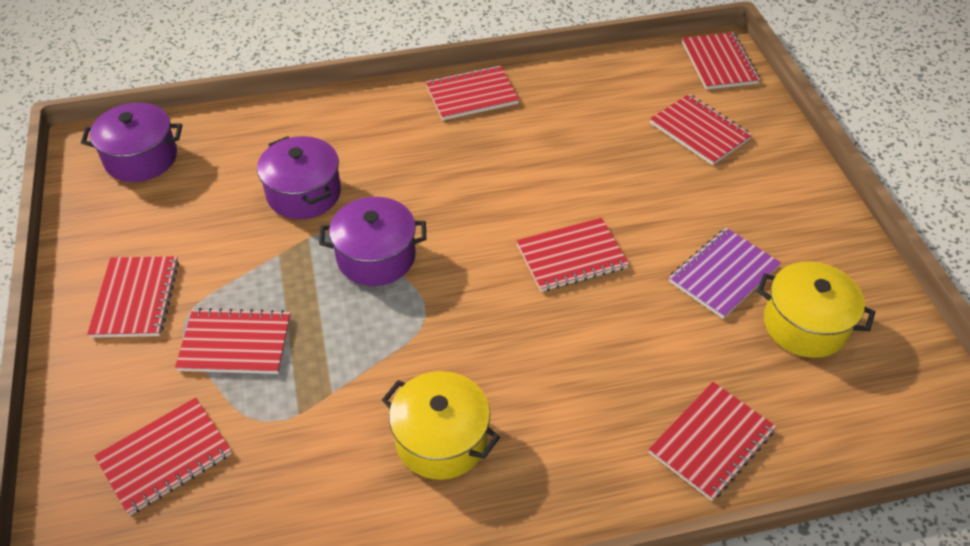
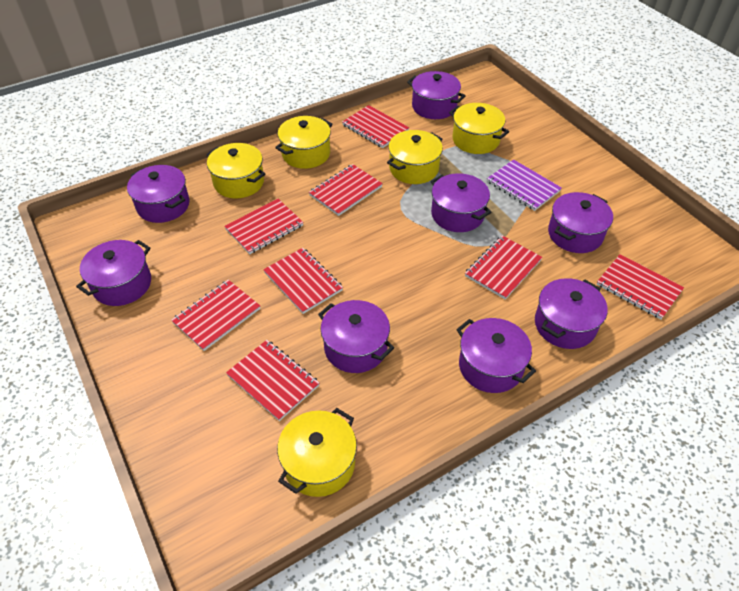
purple pot: 3 -> 8
yellow pot: 2 -> 5

